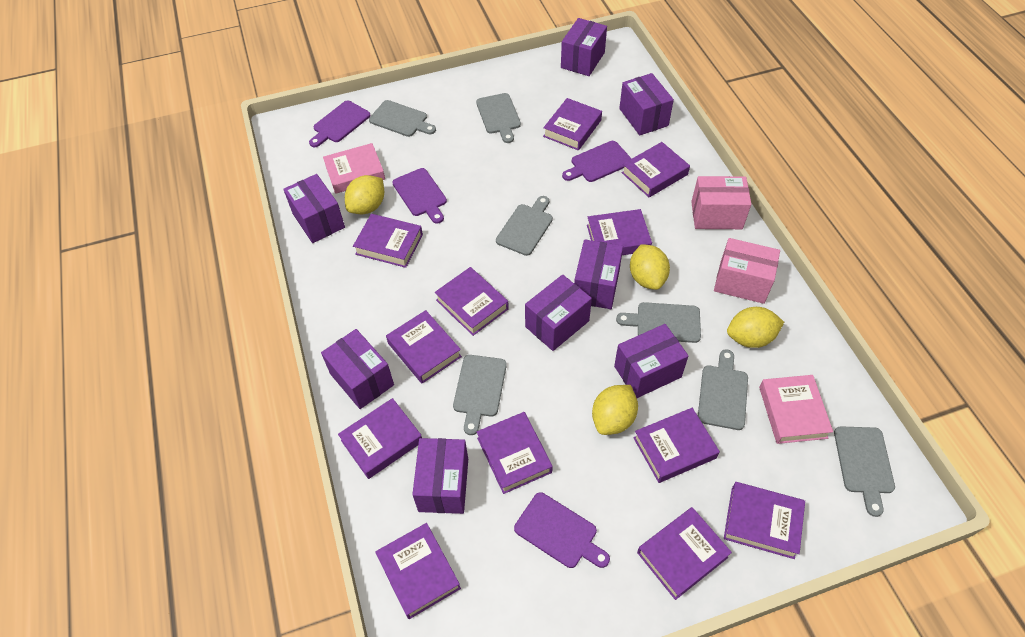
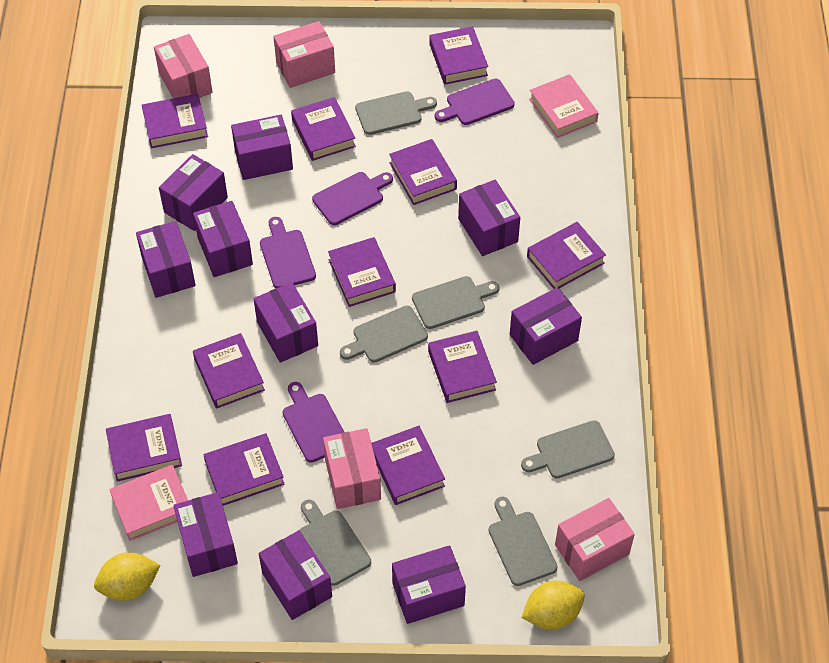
grey cutting board: 7 -> 6
pink box: 2 -> 4
purple book: 12 -> 11
purple box: 8 -> 10
yellow lemon: 4 -> 2

